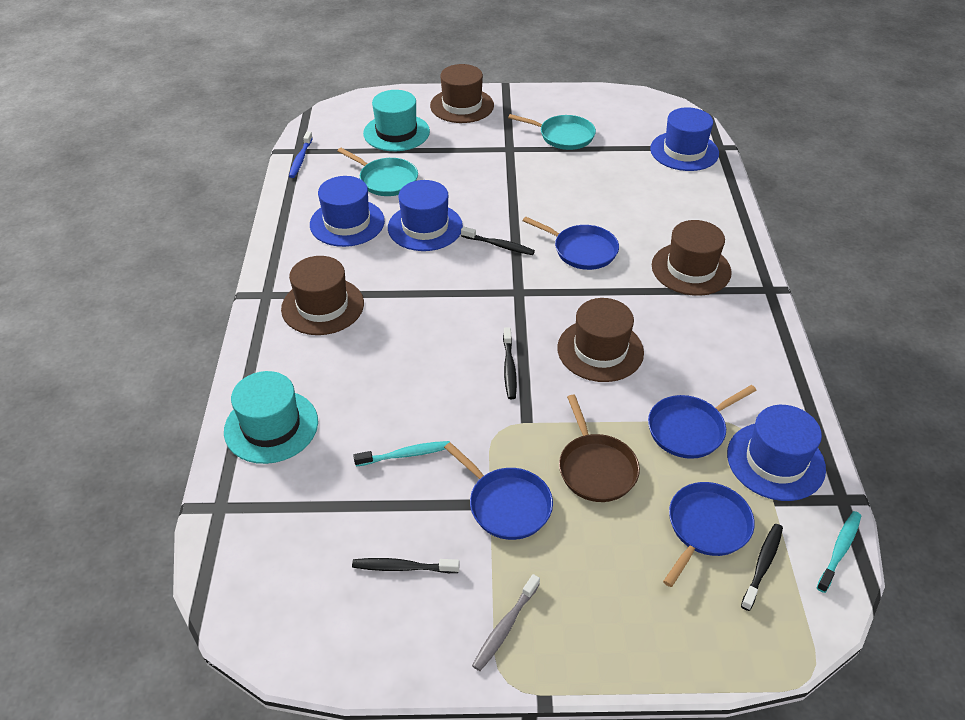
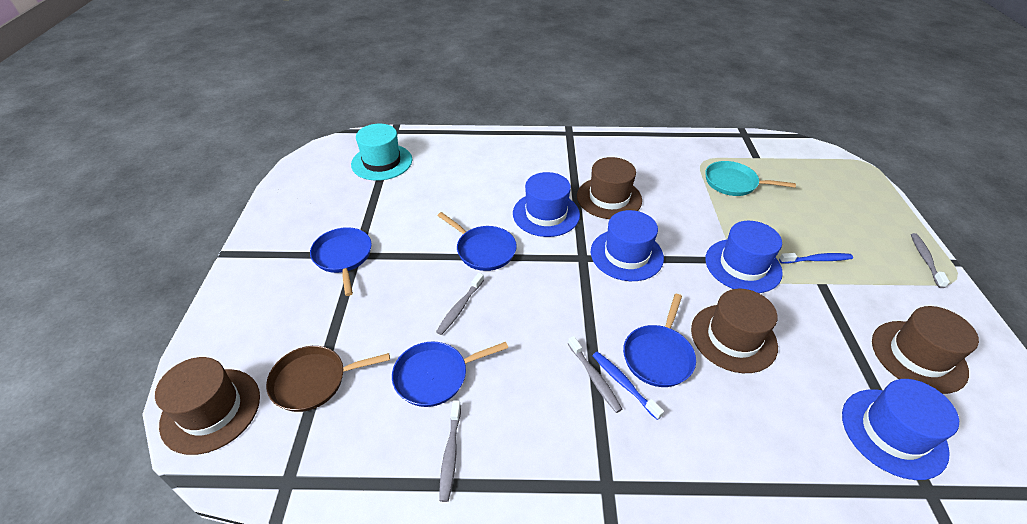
black toothbrush: 4 -> 0
blue toothbrush: 1 -> 2
grey toothbrush: 1 -> 4
turquoise hat: 2 -> 1
turquoise pan: 2 -> 1
turquoise toothbrush: 2 -> 0

